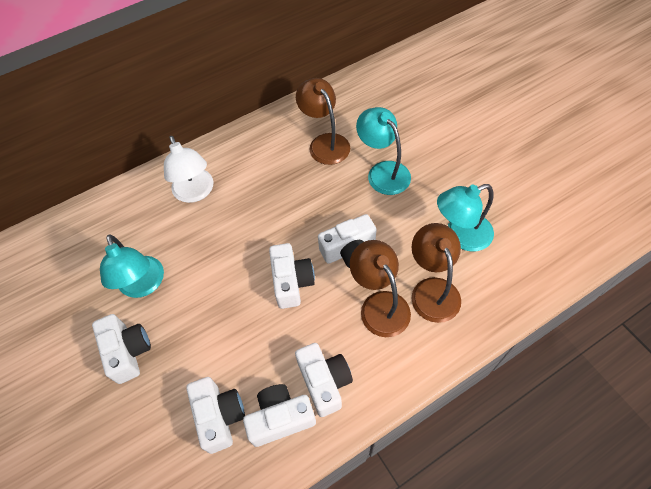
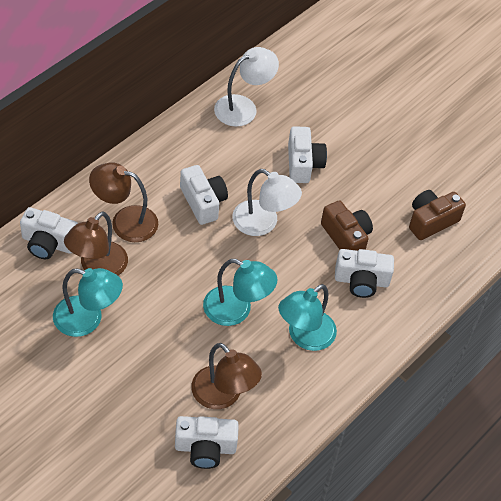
brown camera: 0 -> 2
white camera: 6 -> 5
white lamp: 1 -> 2

